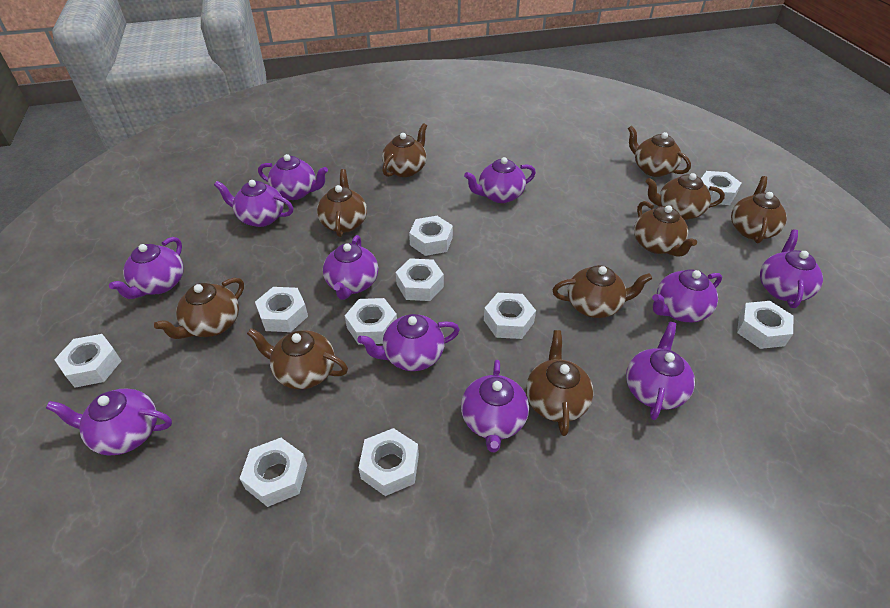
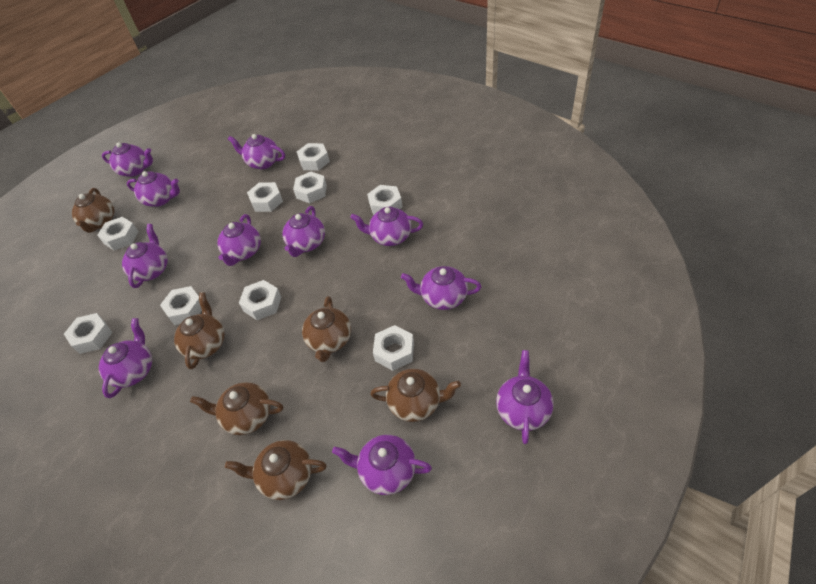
brown teapot: 10 -> 6
white nut: 10 -> 9

